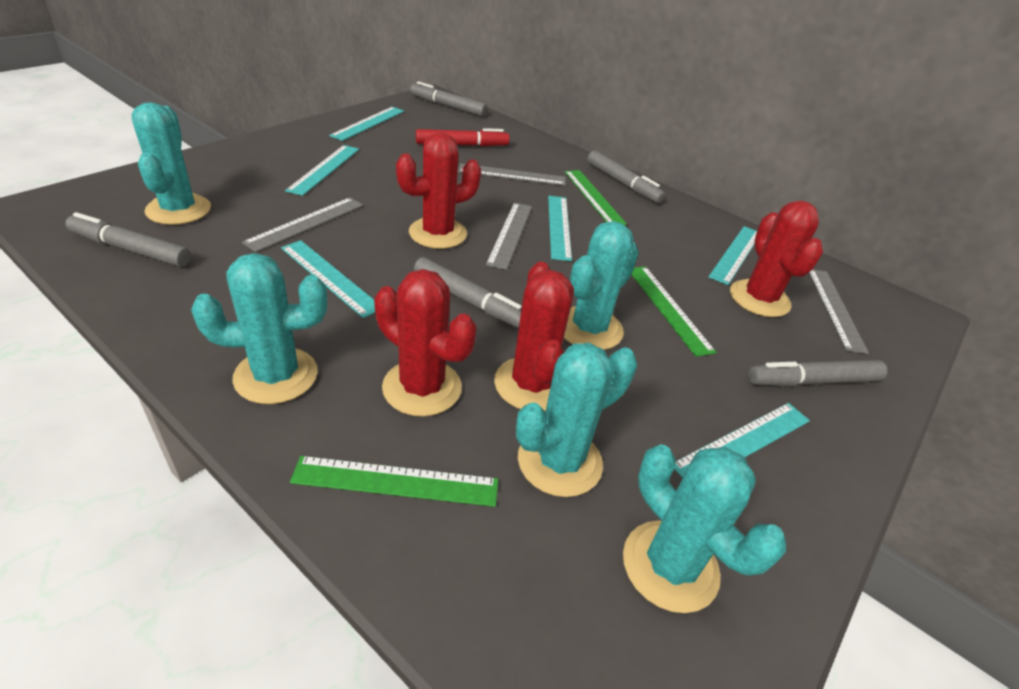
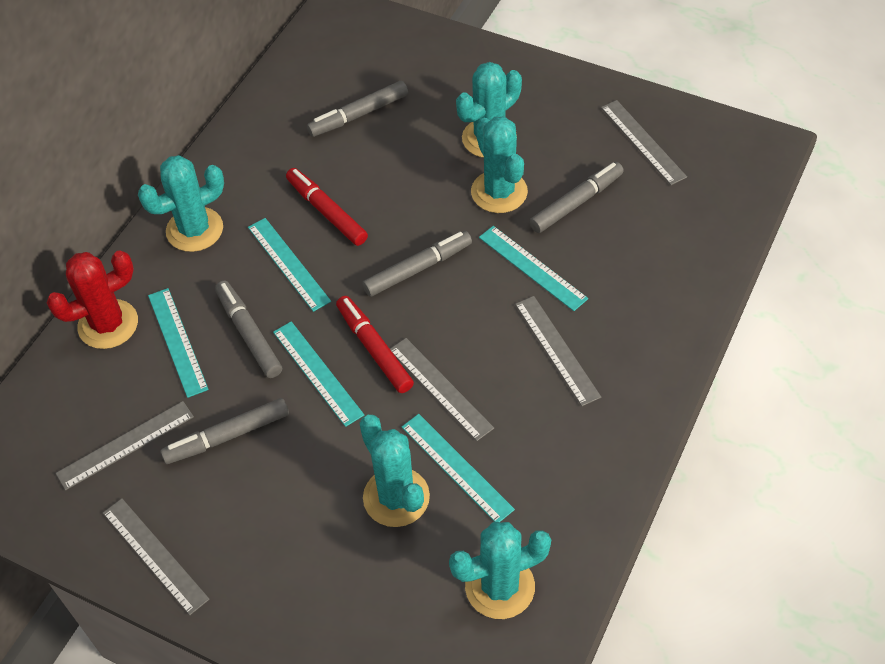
green ruler: 3 -> 0
grey ruler: 4 -> 5
red cactus: 4 -> 1
red marker: 1 -> 2
turquoise ruler: 6 -> 5

